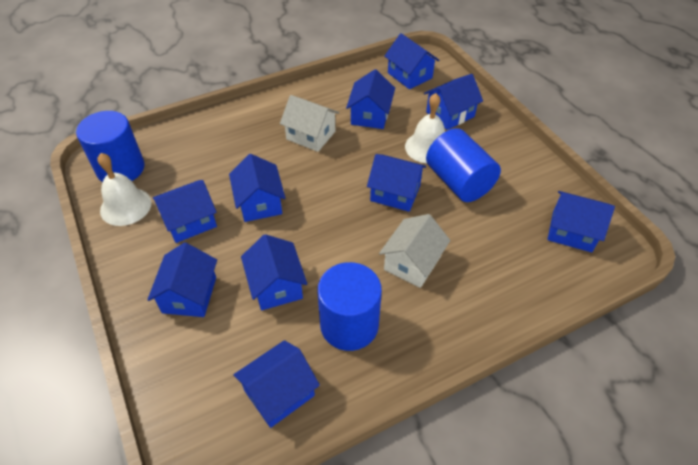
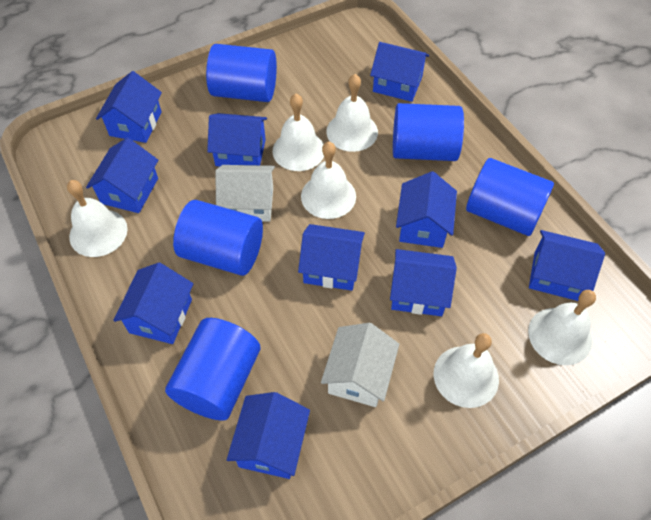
blue cylinder: 3 -> 5
white bell: 2 -> 6

